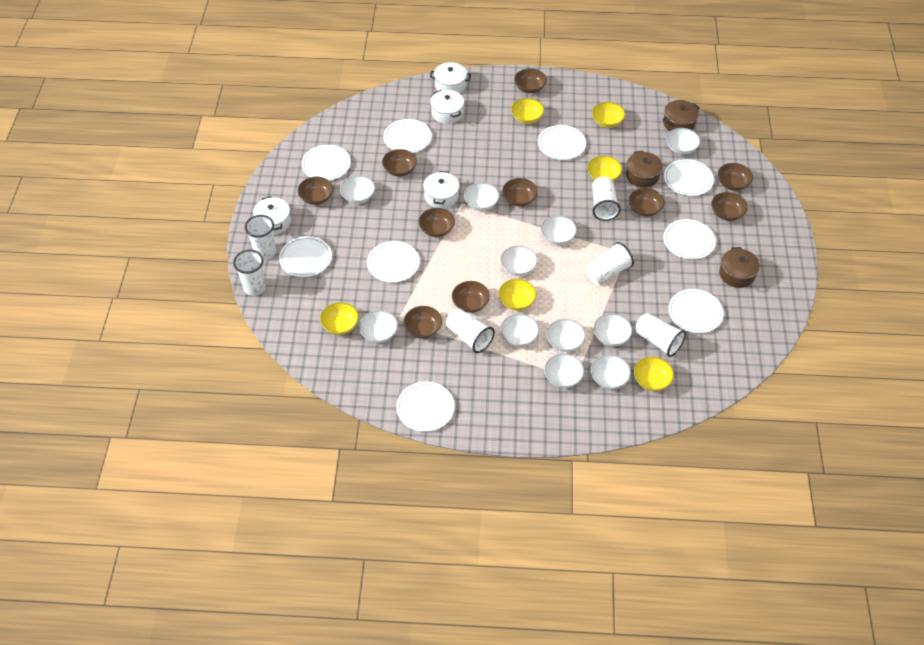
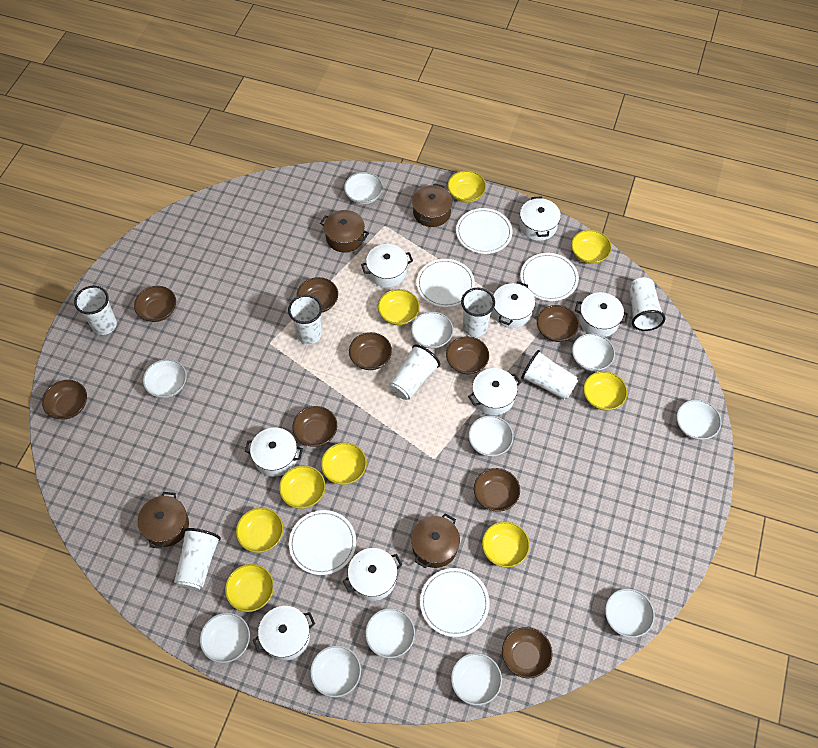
brown bowl: 10 -> 9
brown pot: 3 -> 4
white cup: 6 -> 7
white plate: 9 -> 5
white pot: 4 -> 8
yellow bowl: 6 -> 9

